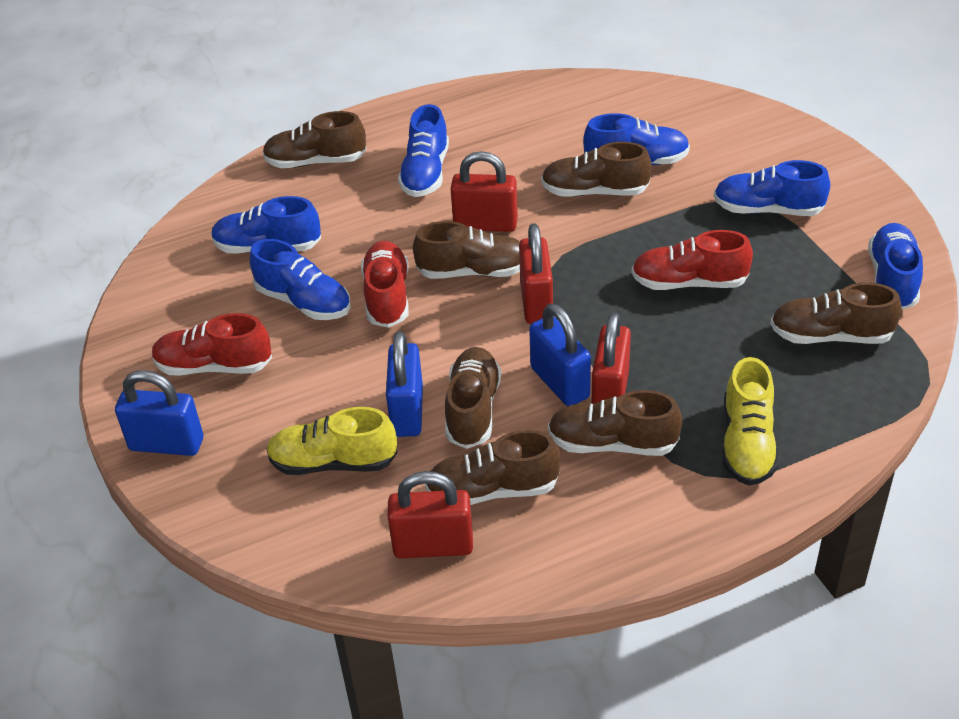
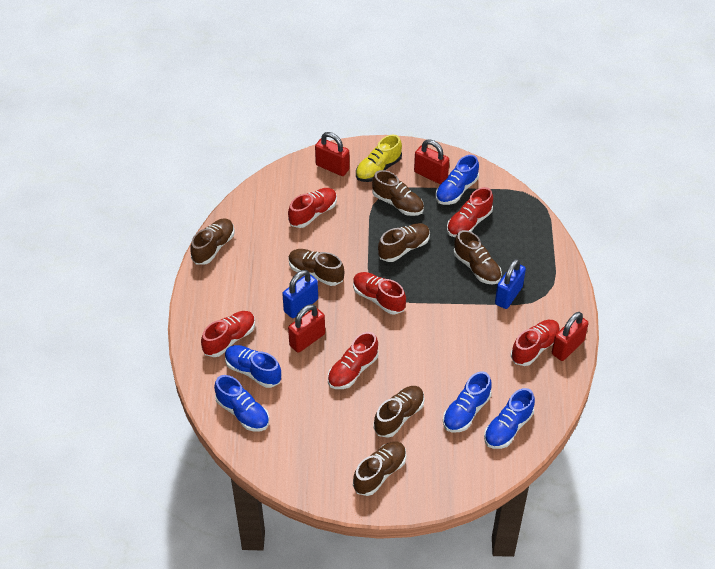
blue padlock: 3 -> 2
blue shoe: 6 -> 5
red shoe: 3 -> 6
yellow shoe: 2 -> 1

